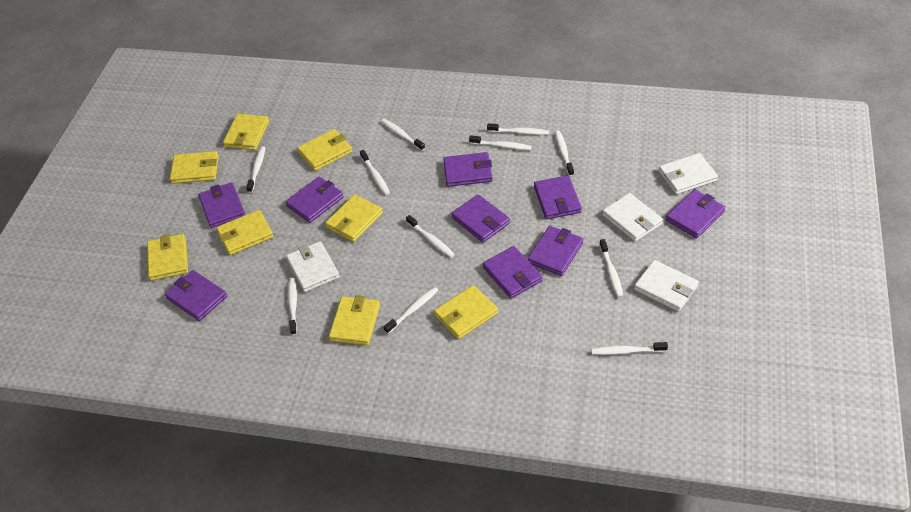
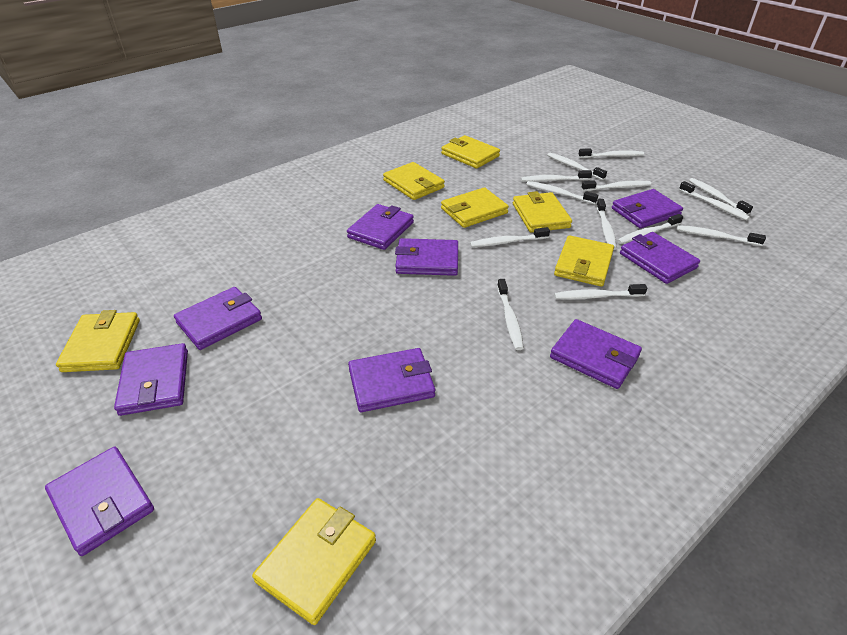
white toothbrush: 11 -> 13
white wallet: 4 -> 0
yellow wallet: 8 -> 7

